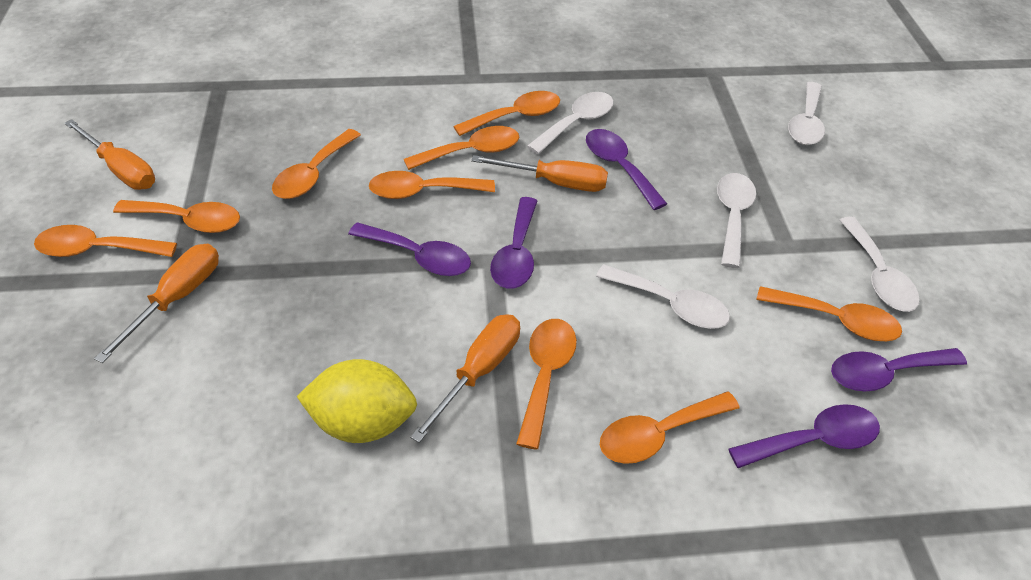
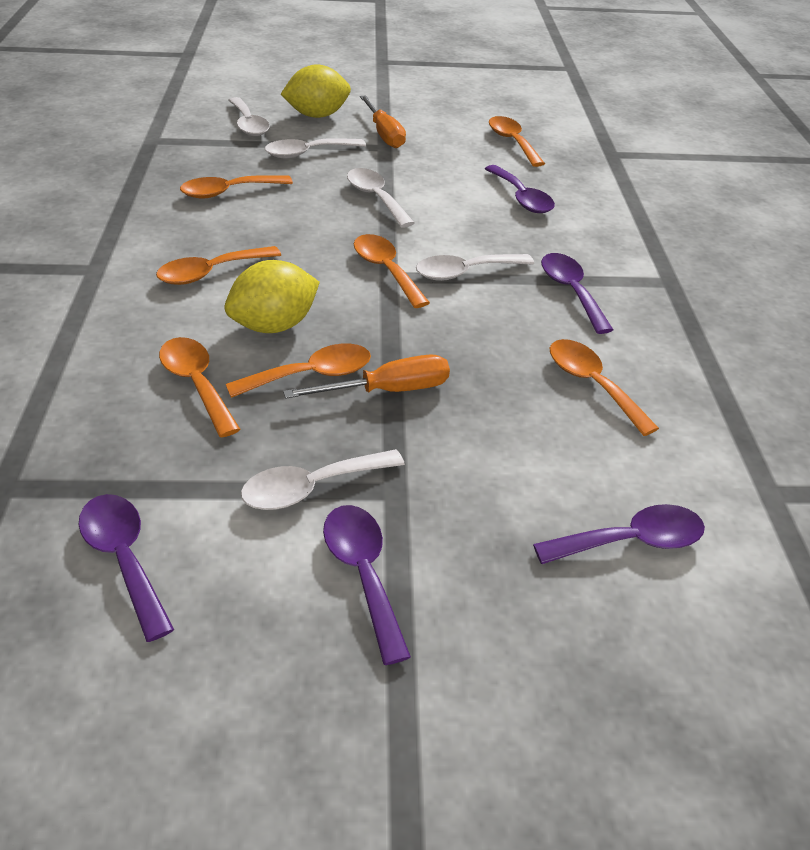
orange screwdriver: 4 -> 2
orange spoon: 9 -> 7
yellow lemon: 1 -> 2

